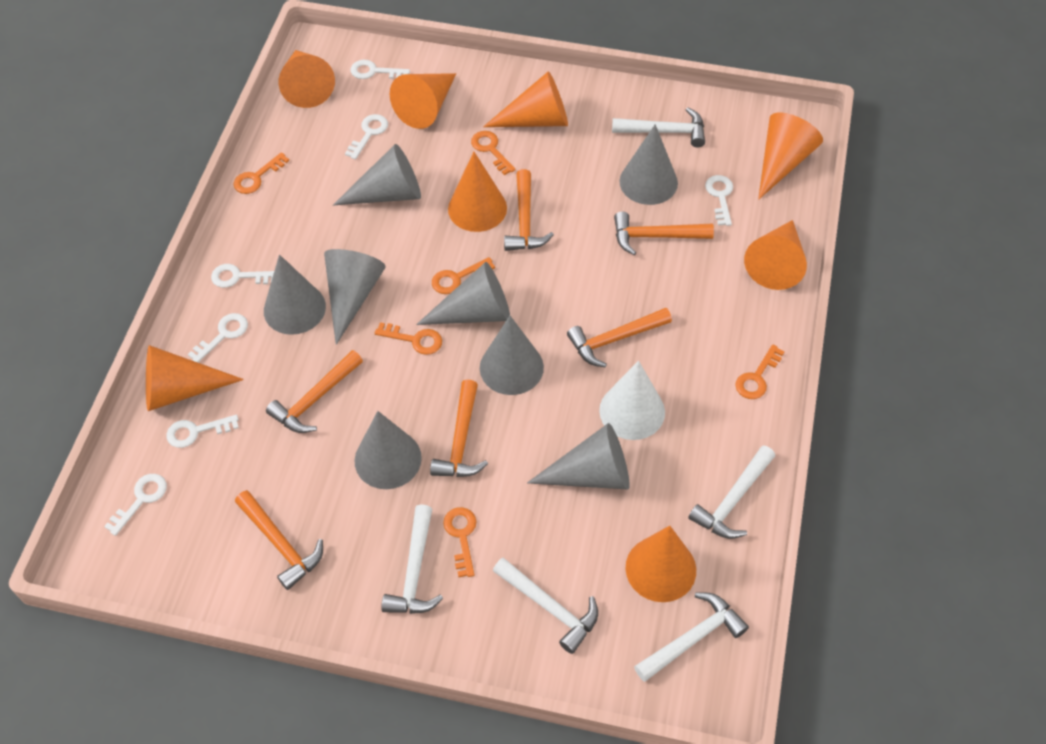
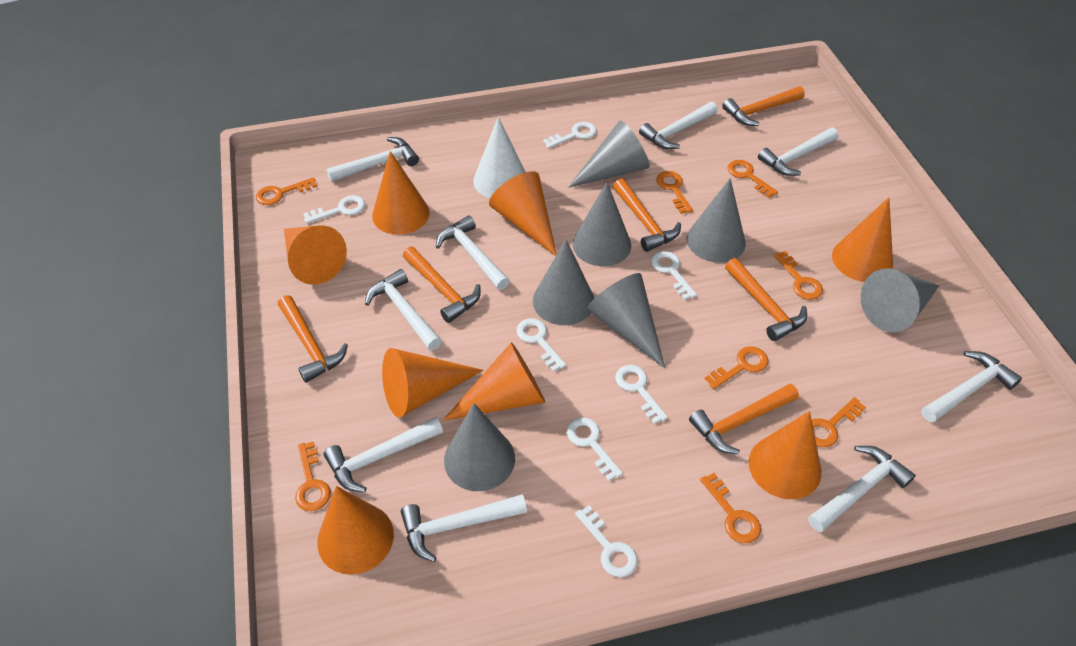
grey cone: 8 -> 7
orange key: 6 -> 8
white hammer: 5 -> 9

